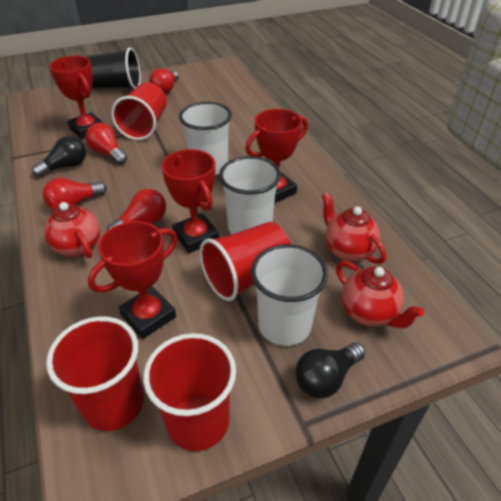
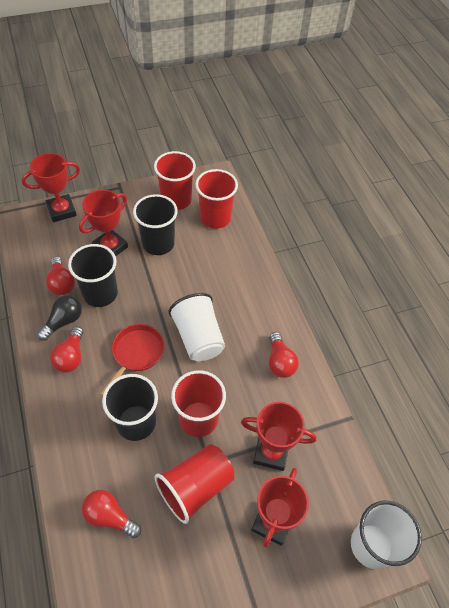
black cup: 1 -> 3
black light bulb: 2 -> 1
red pan: 0 -> 1
red teapot: 3 -> 0
white cup: 3 -> 2

